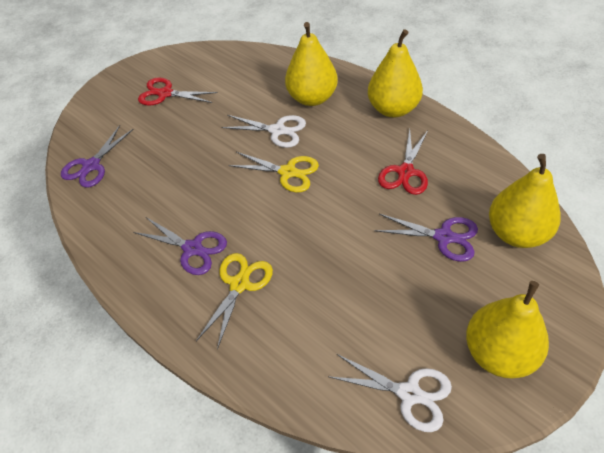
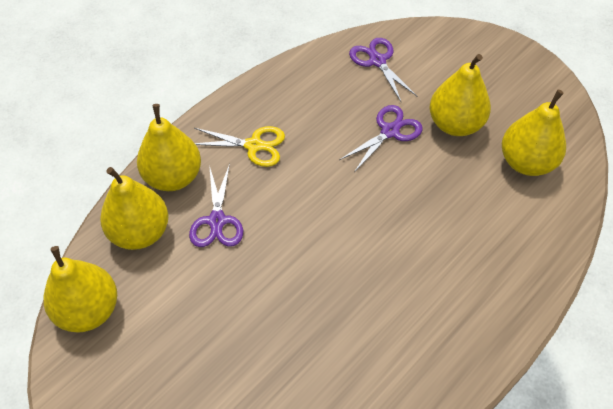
red scissors: 2 -> 0
white scissors: 2 -> 0
yellow pear: 4 -> 5
yellow scissors: 2 -> 1

